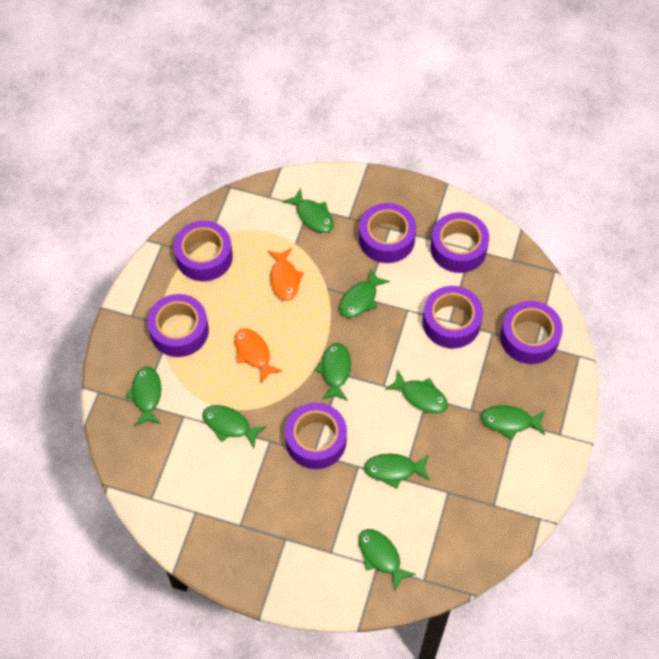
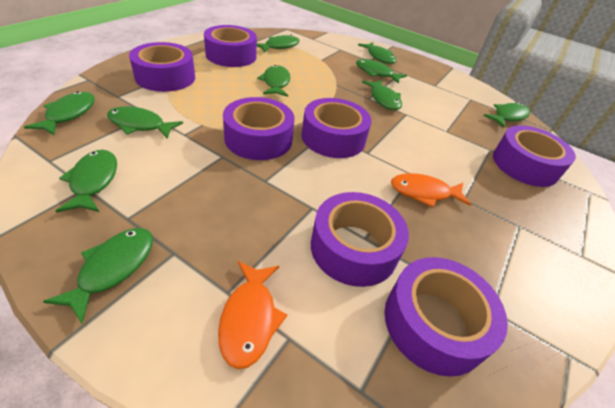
green fish: 9 -> 10

